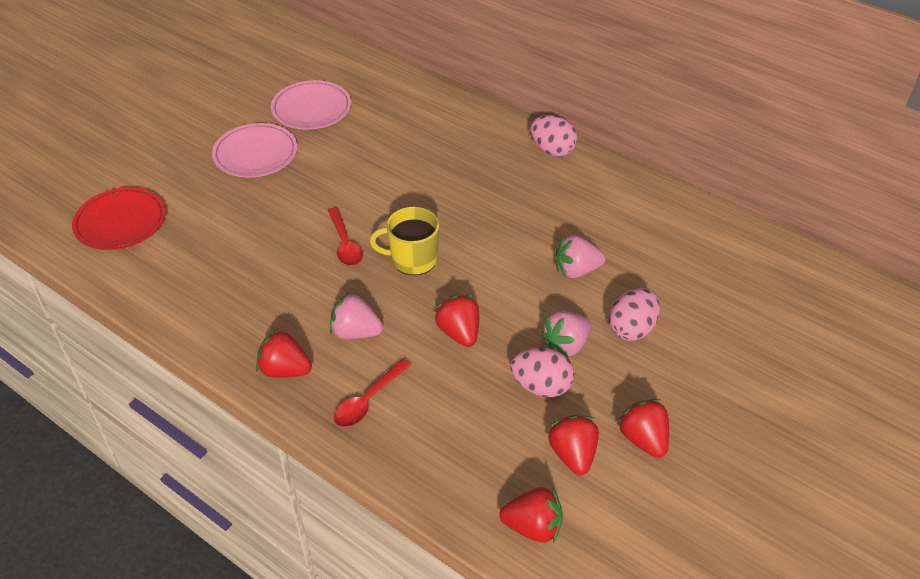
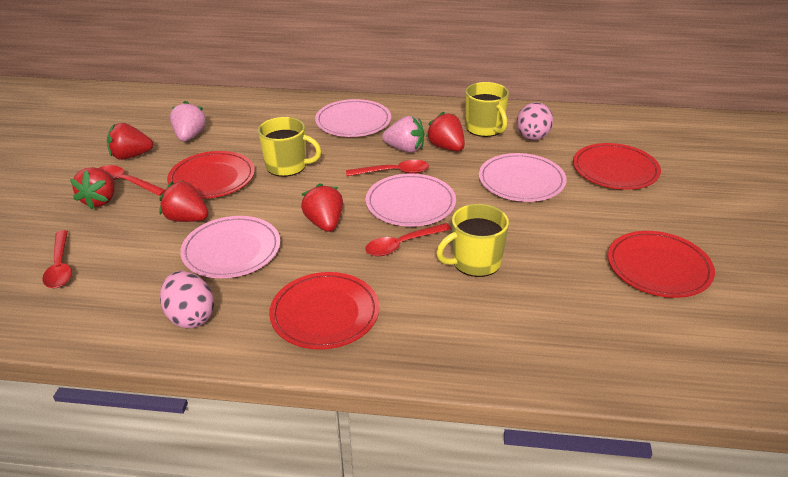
pink egg: 3 -> 2
pink plate: 2 -> 4
pink strawberry: 3 -> 2
red plate: 1 -> 4
red spoon: 2 -> 4
yellow mug: 1 -> 3

